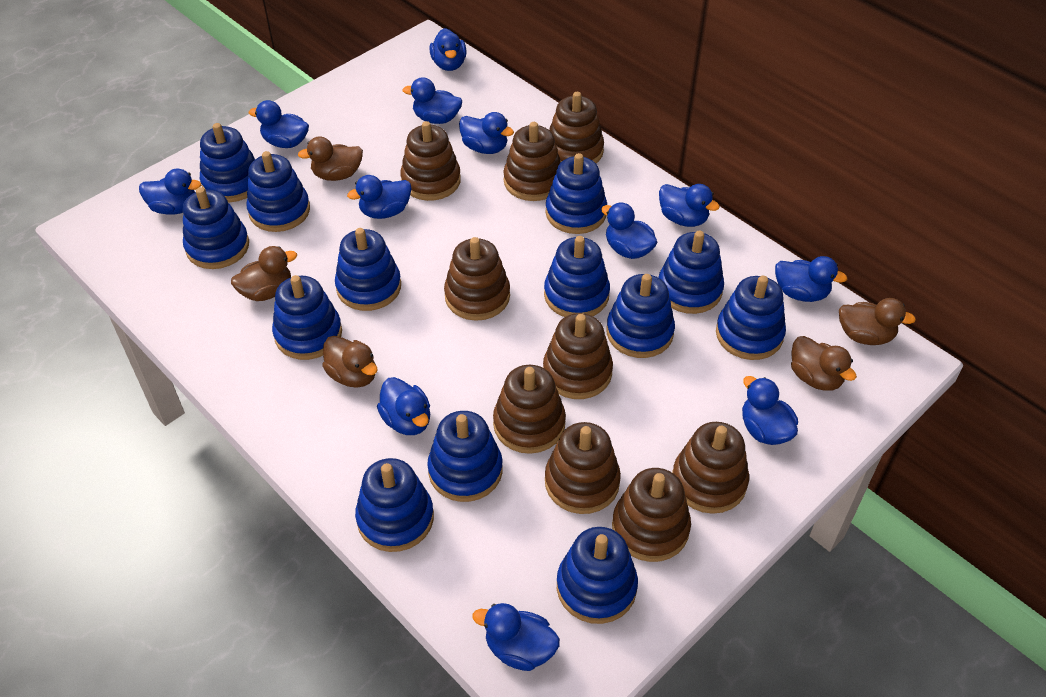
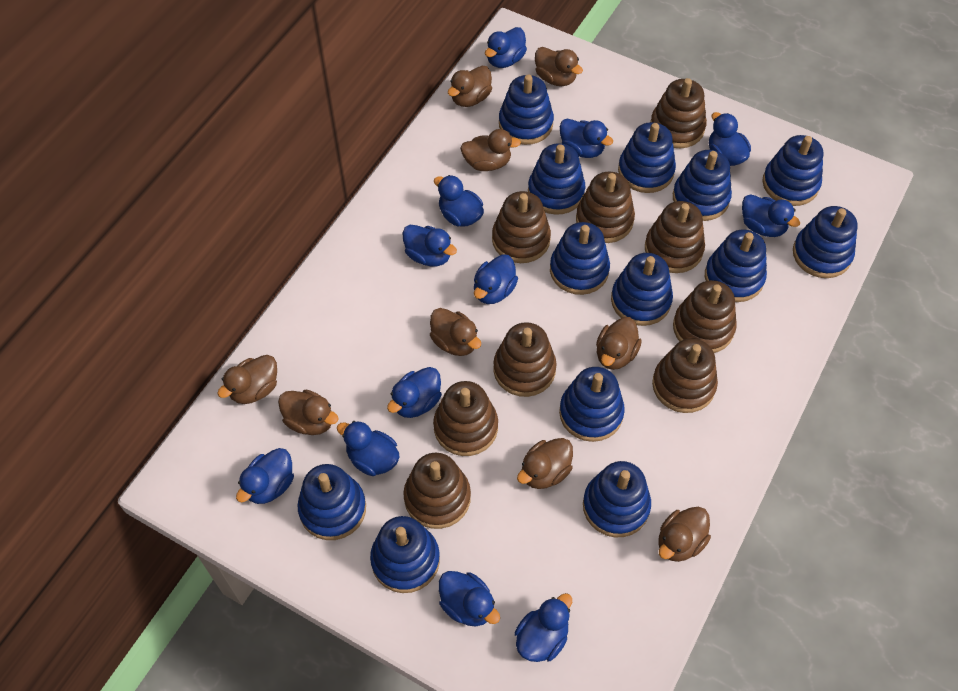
brown duck: 5 -> 9

